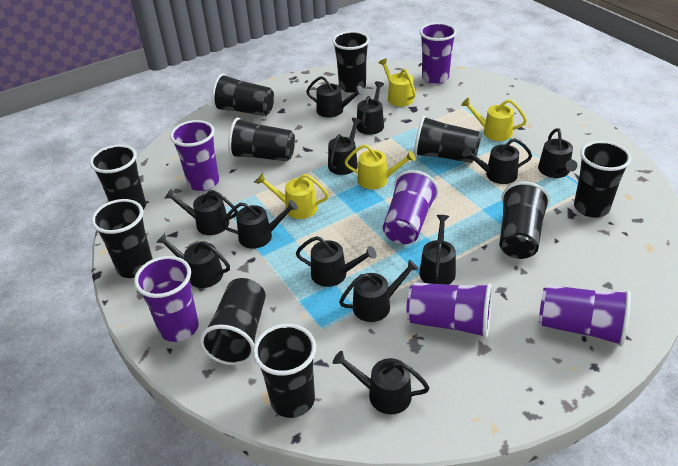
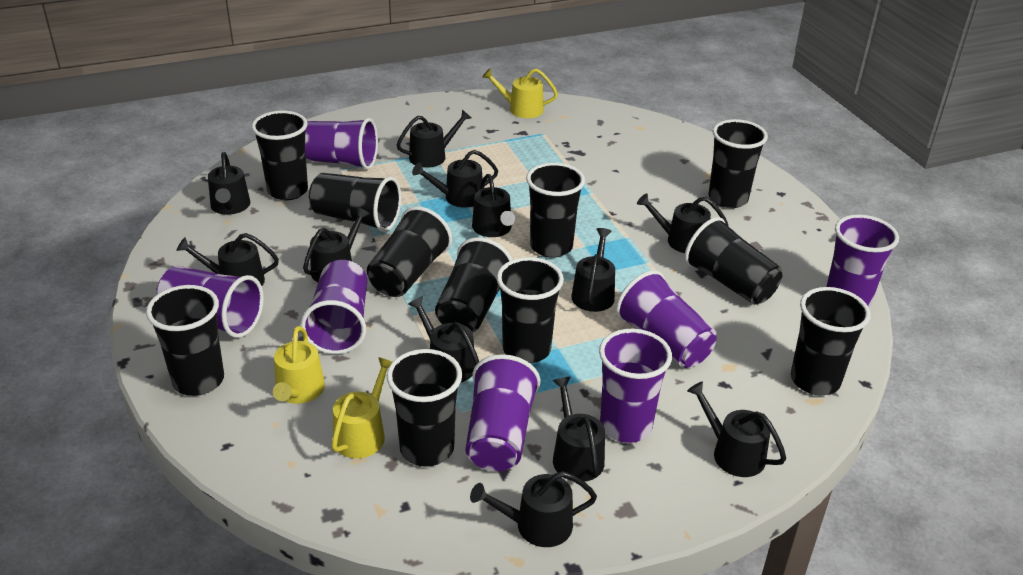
black cup: 10 -> 11
purple cup: 6 -> 7
yellow watering can: 4 -> 3

